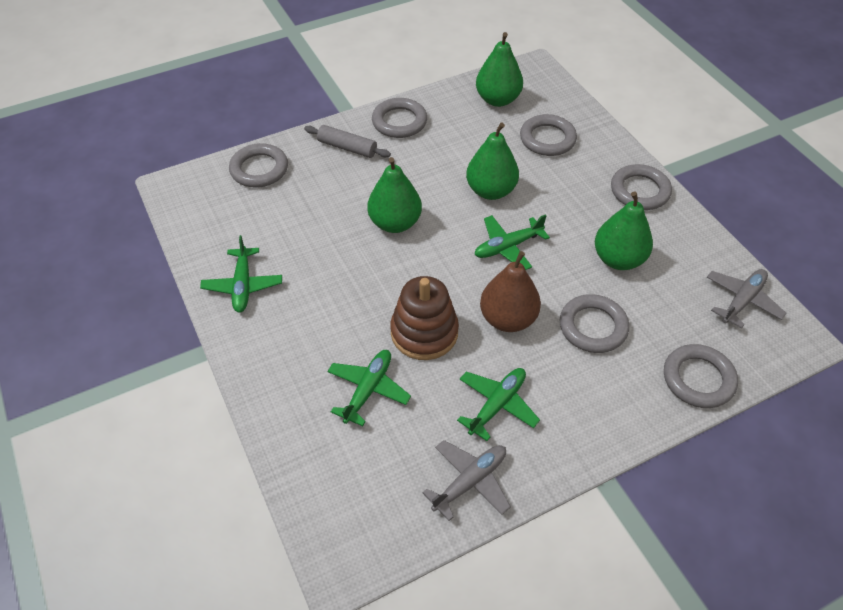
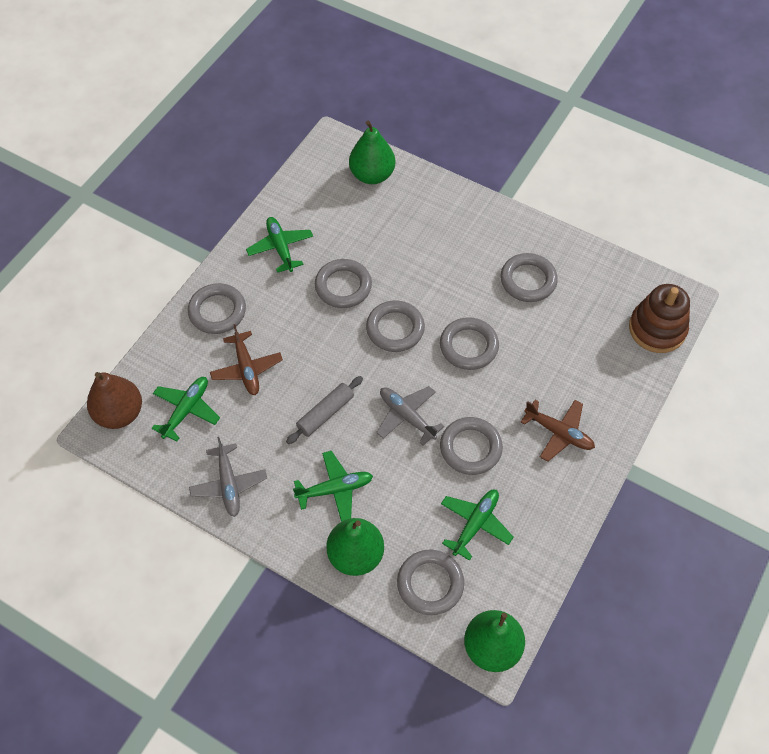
brown plane: 0 -> 2
green pear: 4 -> 3
grey ring: 6 -> 7

